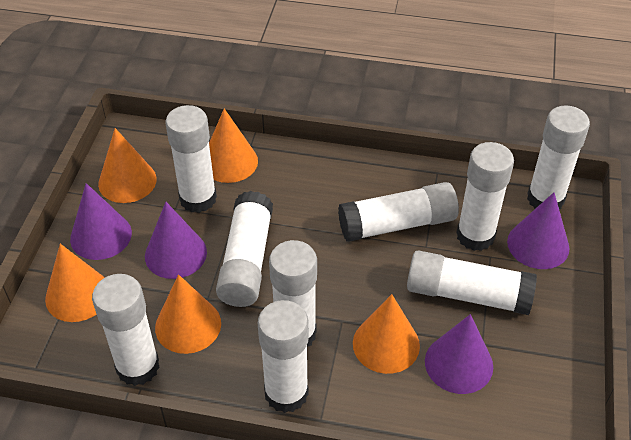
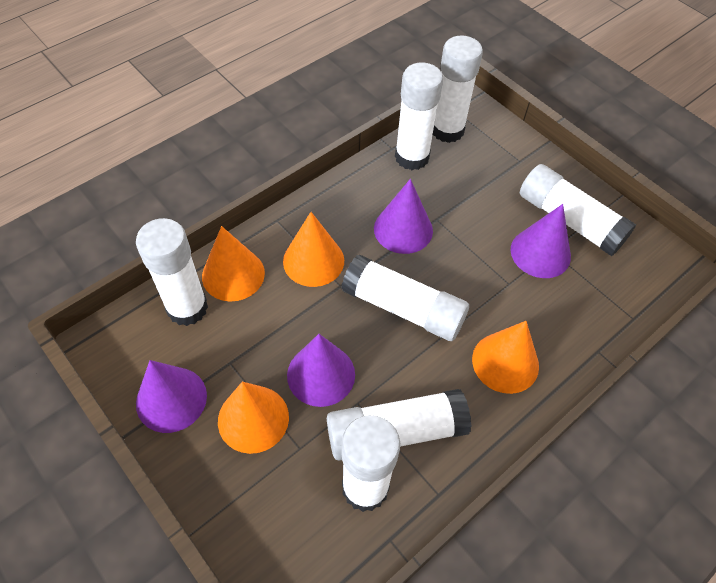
orange cone: 5 -> 4
white glue stick: 9 -> 7

